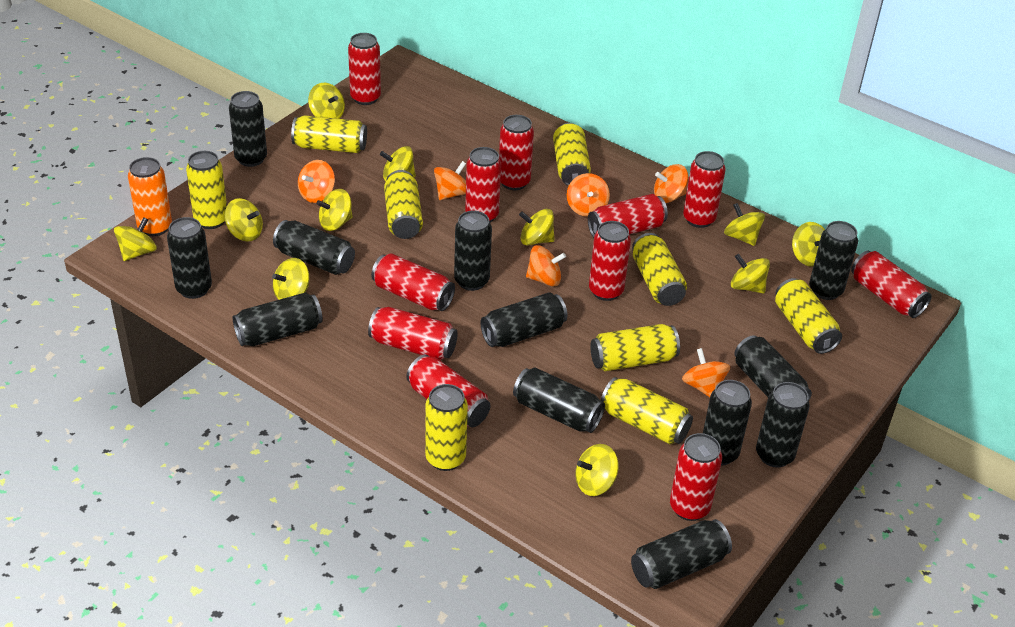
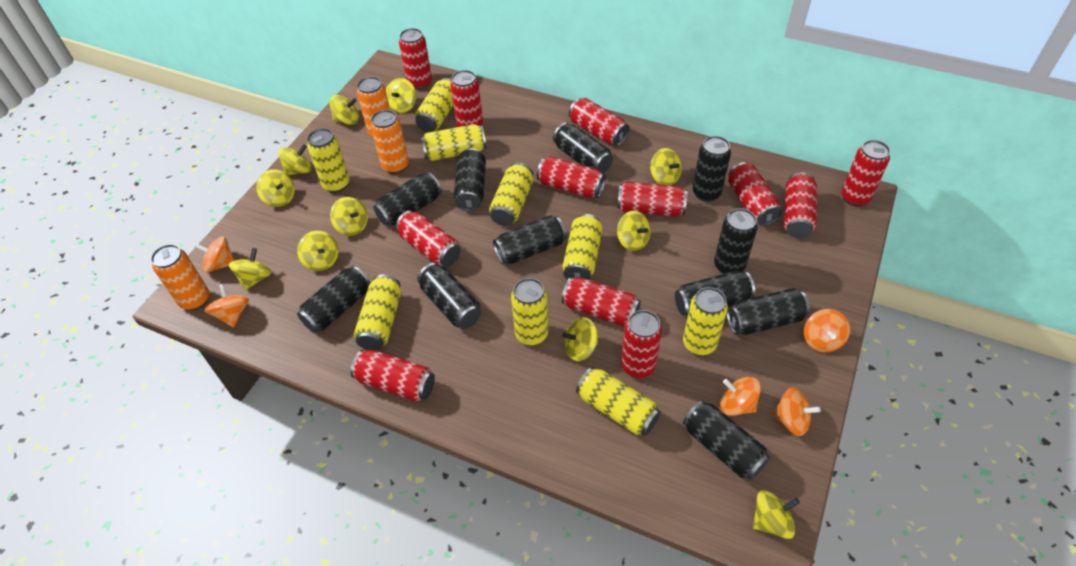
black can: 12 -> 11
orange can: 1 -> 3
orange spinning top: 6 -> 5
red can: 11 -> 12

